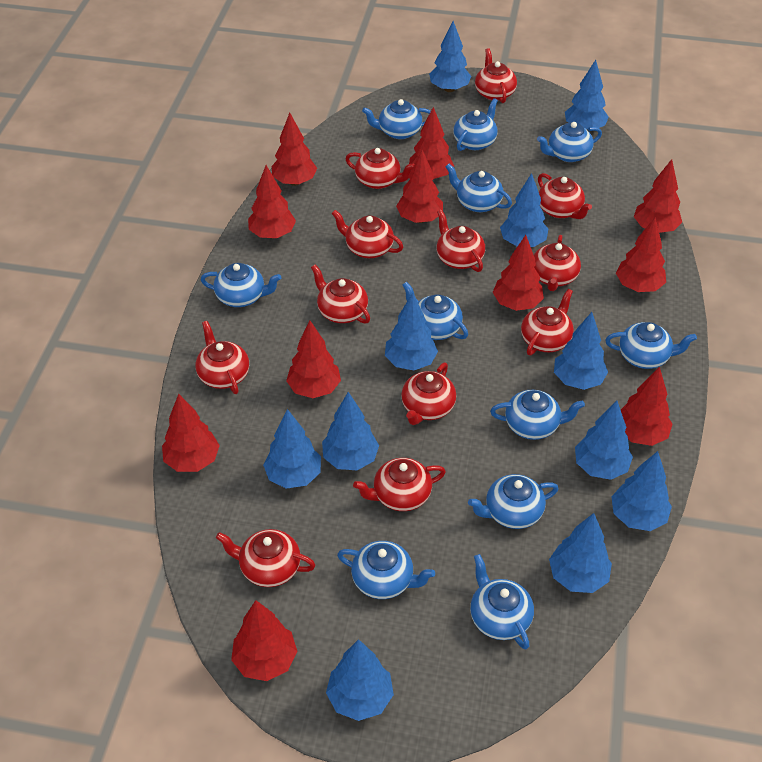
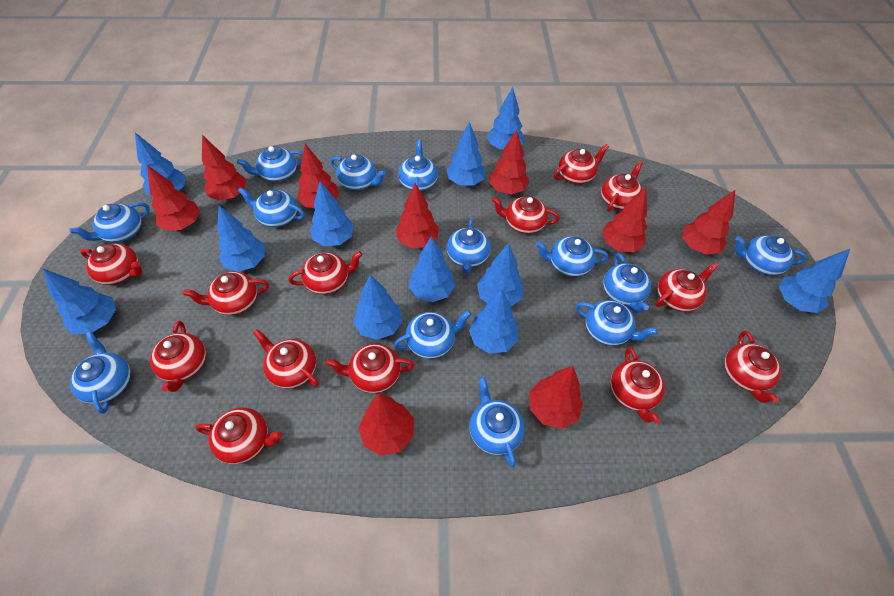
blue teapot: 11 -> 13
red teapot: 12 -> 13
red tree: 11 -> 9

